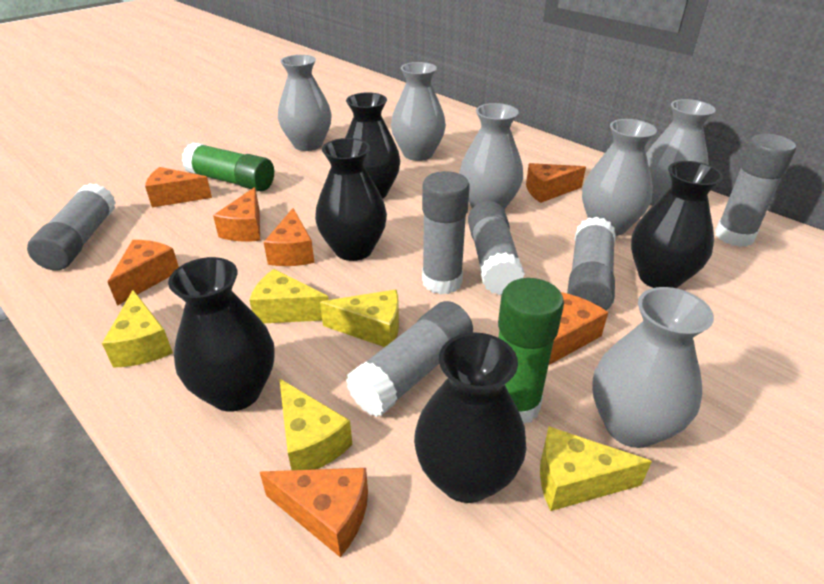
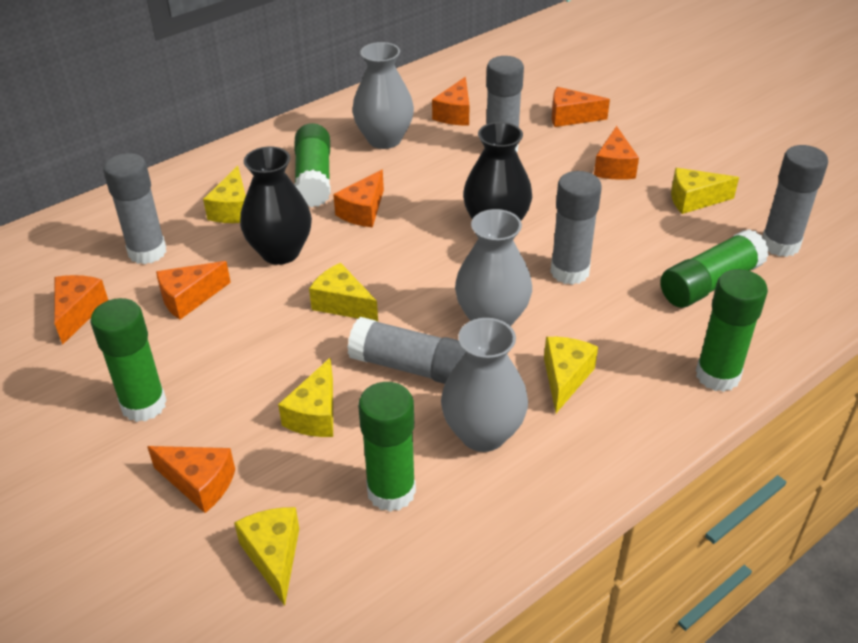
black vase: 5 -> 2
green glue stick: 2 -> 5
grey glue stick: 6 -> 5
grey vase: 6 -> 3
yellow cheese: 5 -> 6

